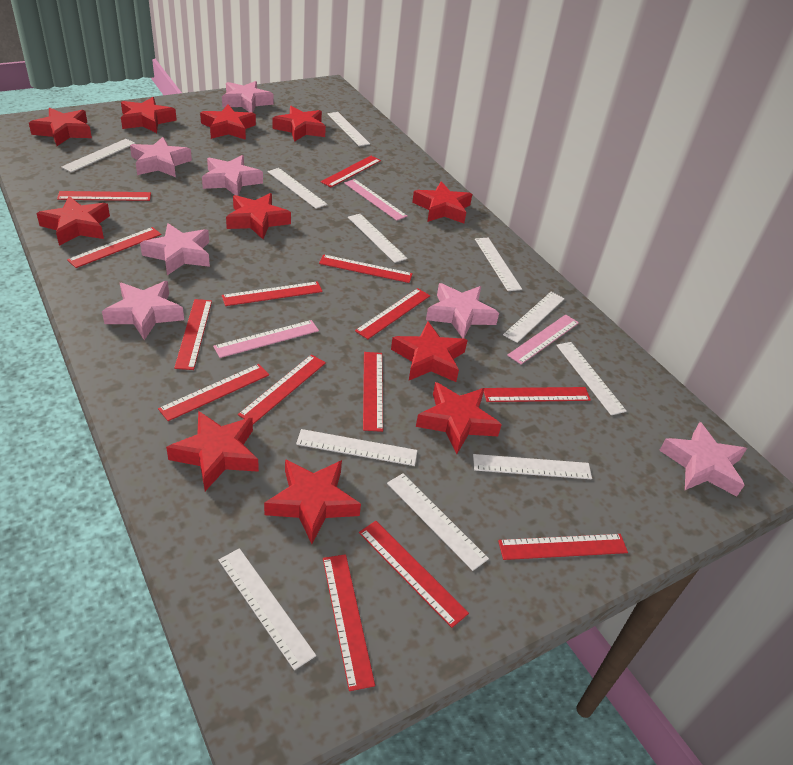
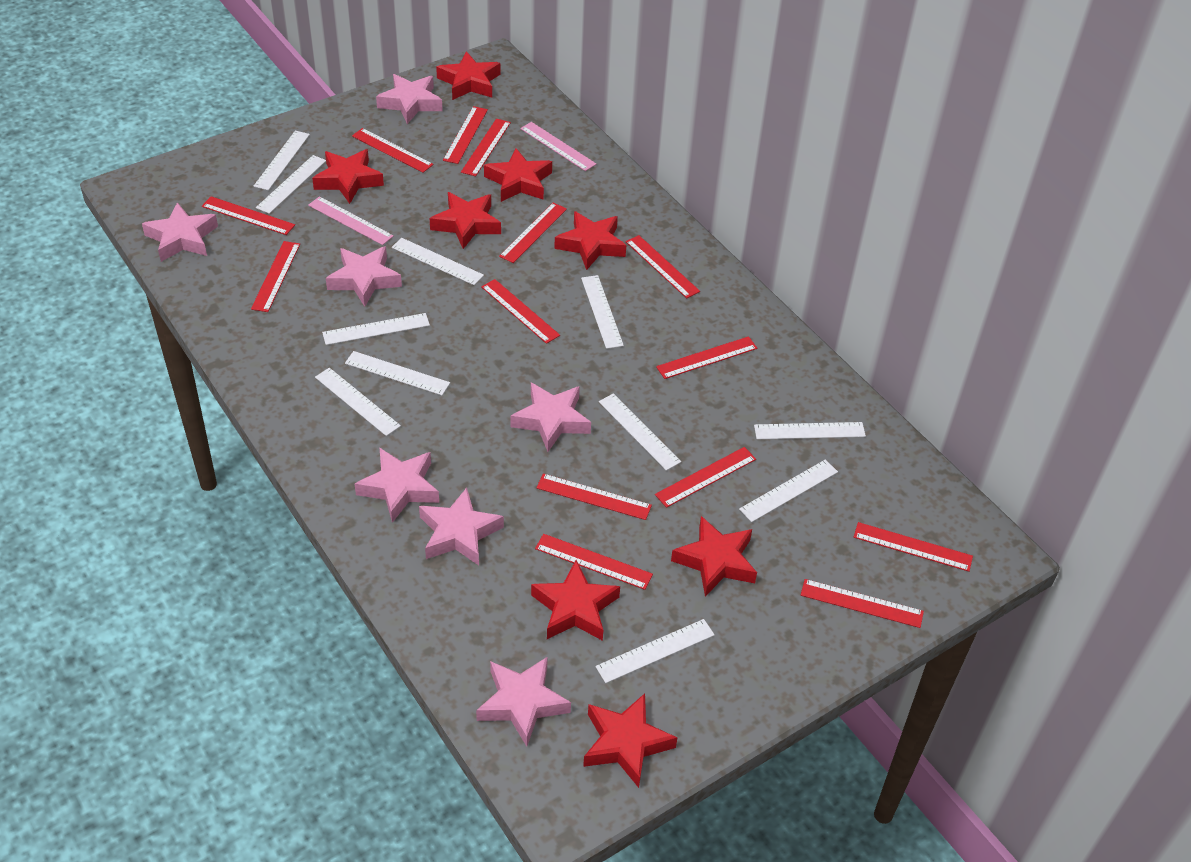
pink ruler: 3 -> 2
red star: 11 -> 8

